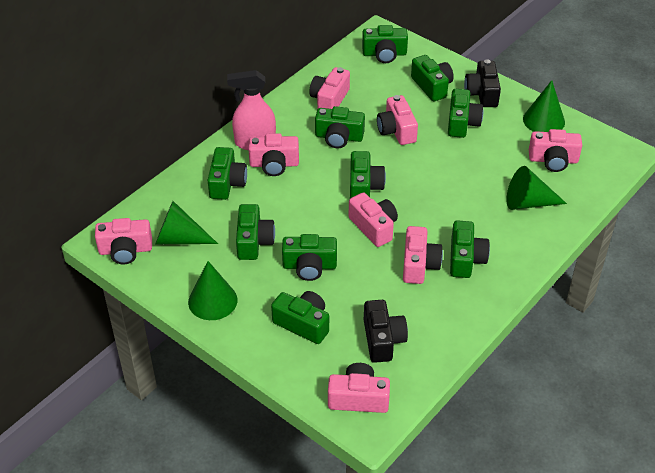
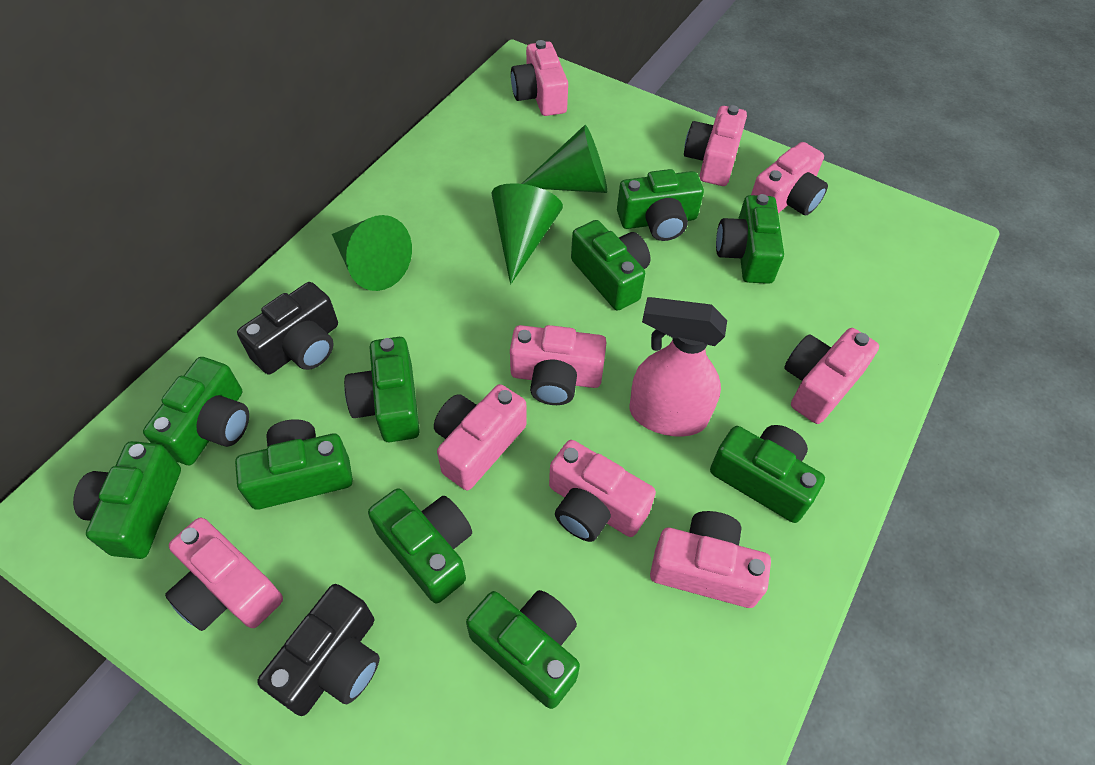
green cone: 4 -> 3
pink camera: 8 -> 9

